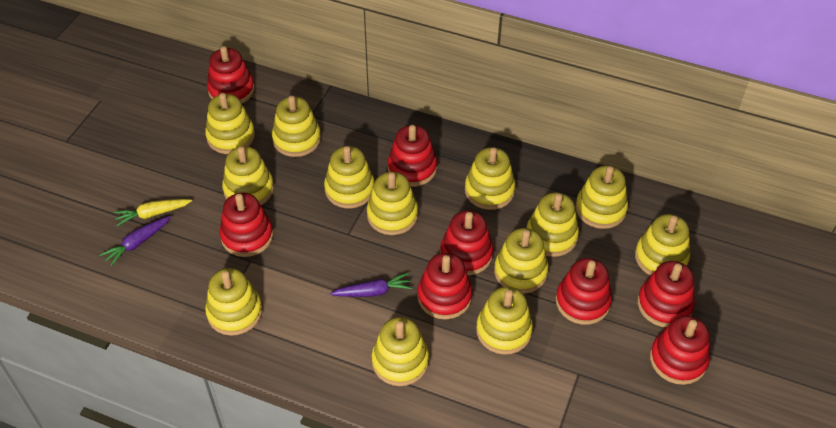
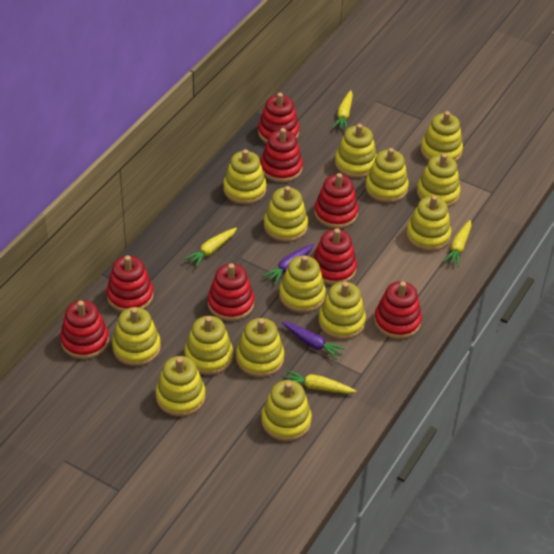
yellow carrot: 1 -> 4
yellow stacking toy: 13 -> 14

